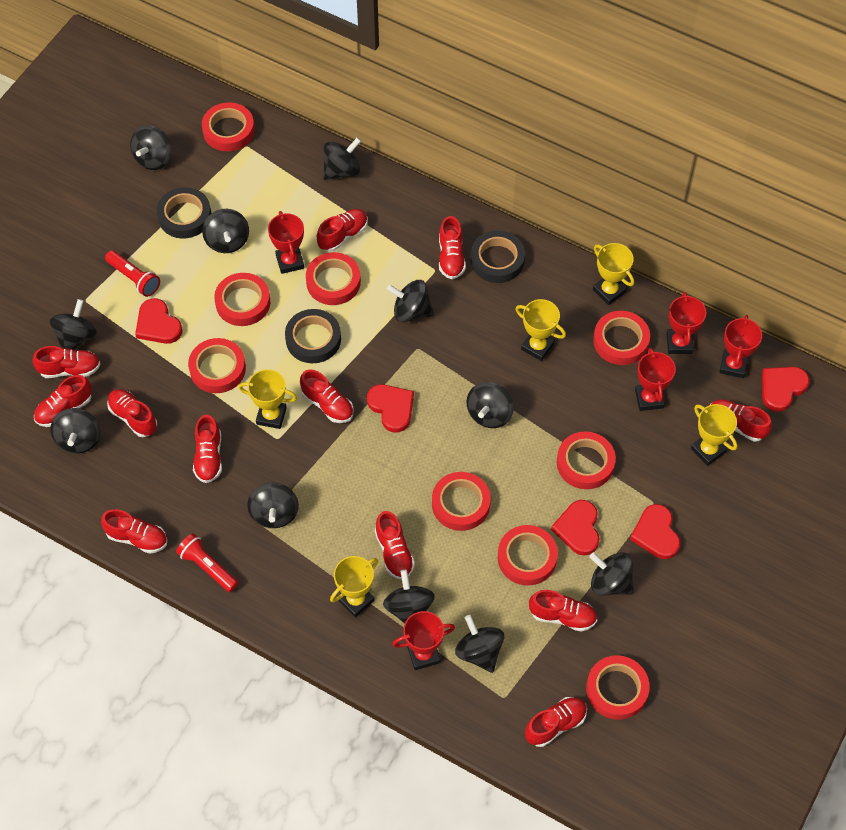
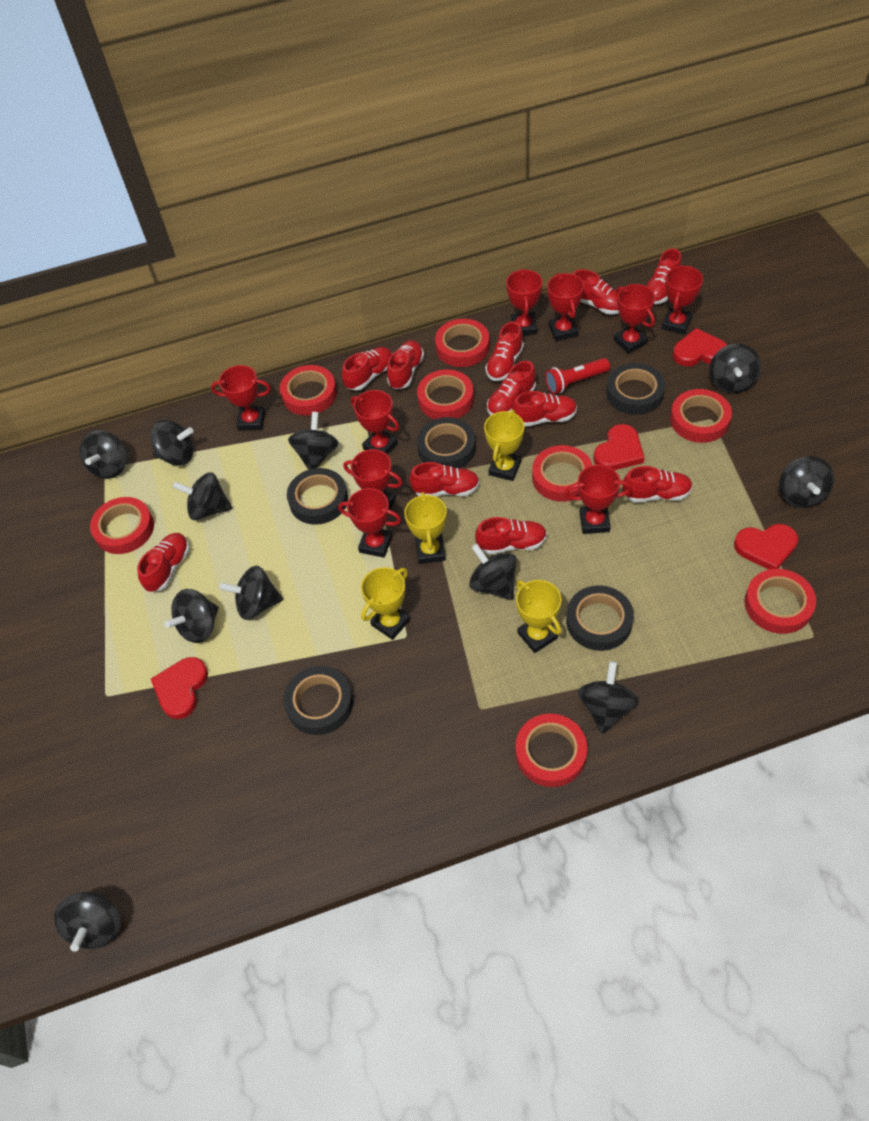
black tape: 3 -> 5
red flashlight: 2 -> 1
red heart: 5 -> 4
red shoe: 12 -> 11
red tape: 9 -> 8
red trophy: 5 -> 9
yellow trophy: 5 -> 4

